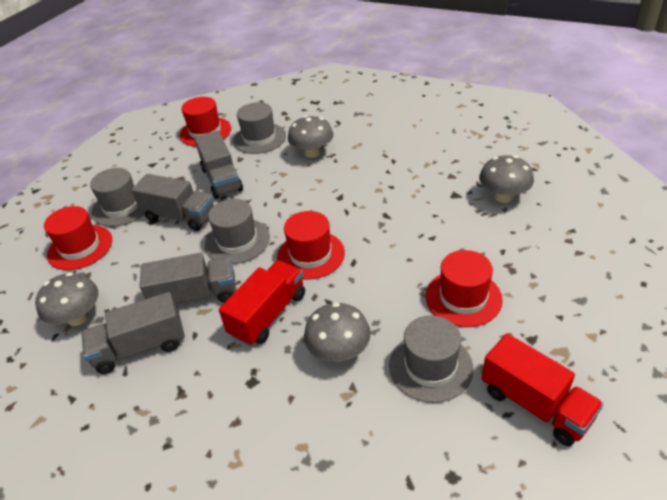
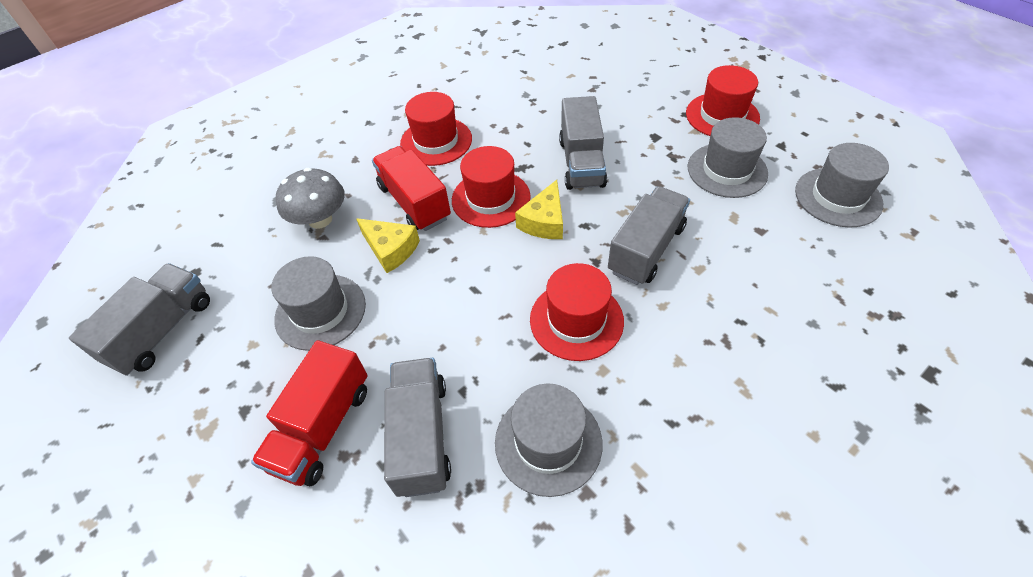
grey mushroom: 4 -> 1
yellow cheese: 0 -> 2

